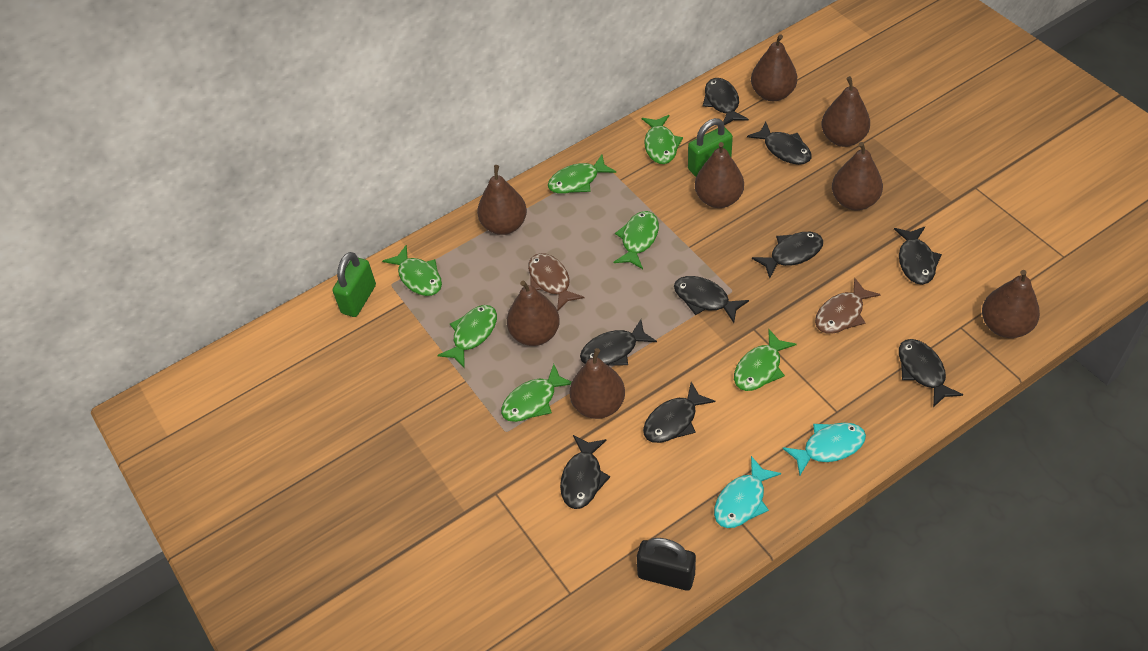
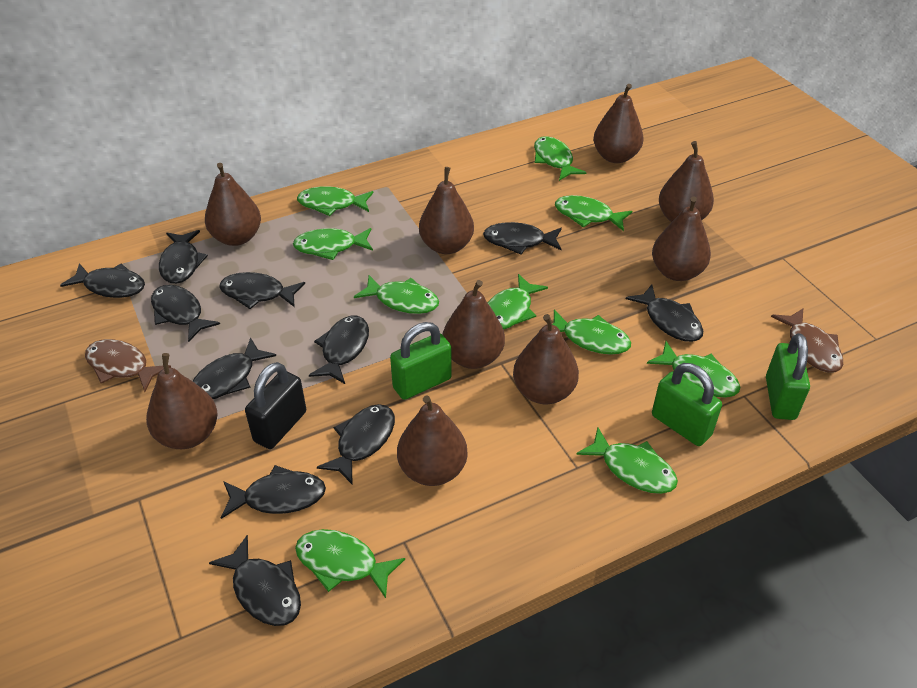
black fish: 9 -> 11
brown pear: 8 -> 9
green fish: 7 -> 10
green padlock: 2 -> 3
turquoise fish: 2 -> 0

